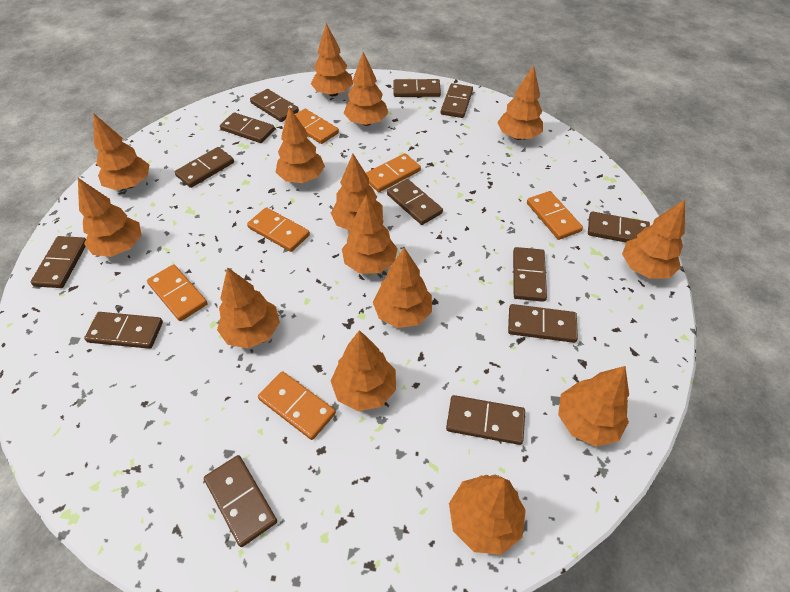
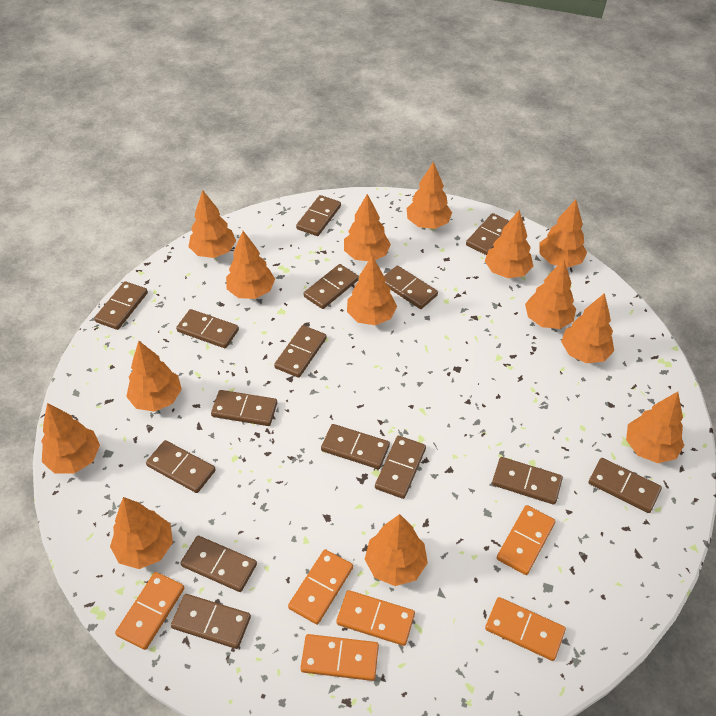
brown domino: 13 -> 15

